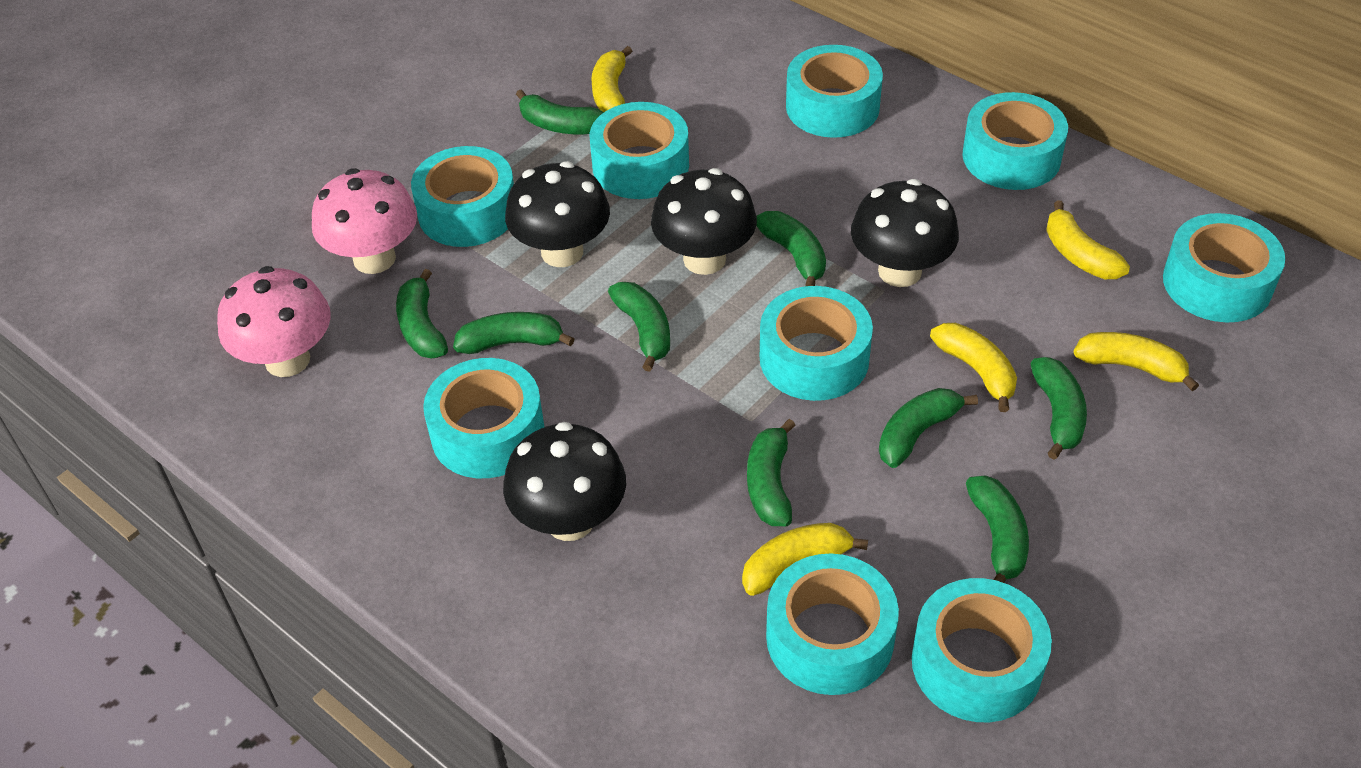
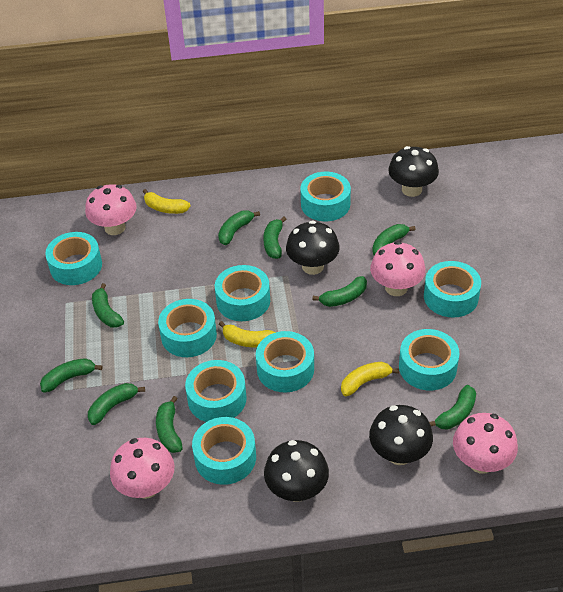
pink mushroom: 2 -> 4
yellow banana: 5 -> 3

